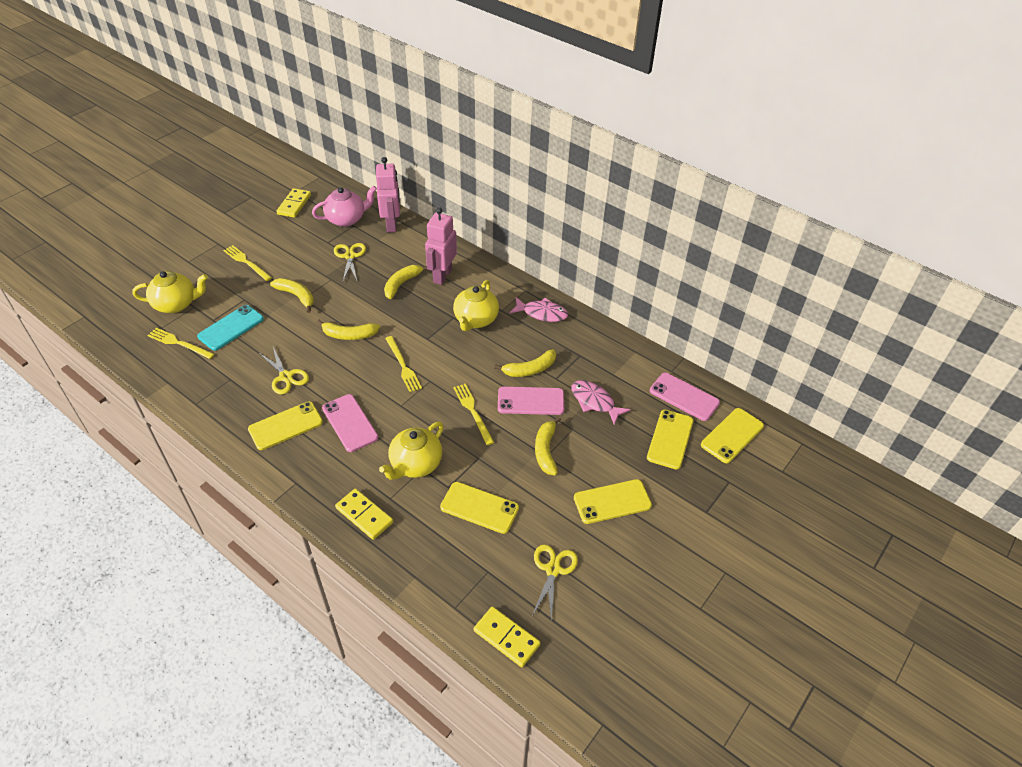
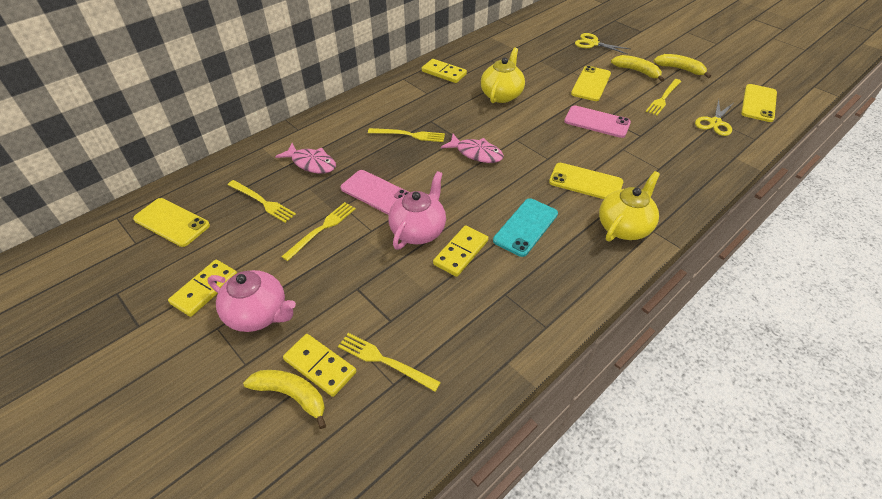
pink phone: 3 -> 2
pink robot: 2 -> 0
pink teapot: 1 -> 2
yellow banana: 5 -> 3
yellow domino: 3 -> 4
yellow fork: 4 -> 5
yellow phone: 5 -> 4
yellow scissors: 3 -> 2
yellow teapot: 3 -> 2

